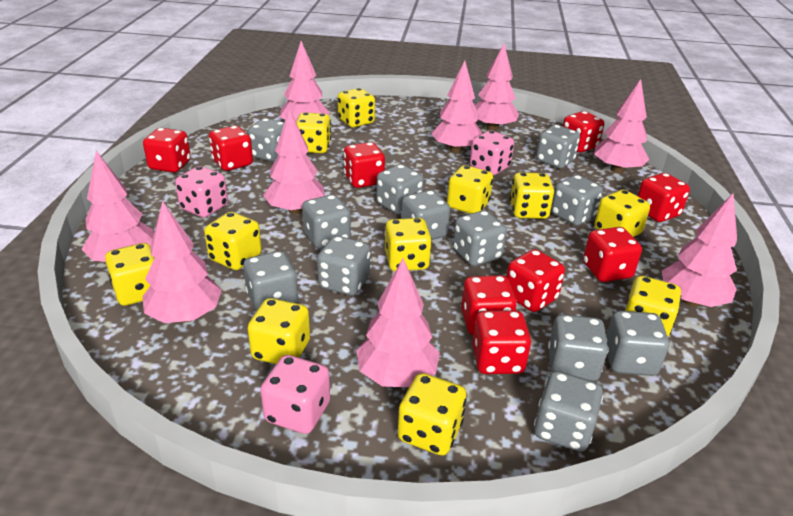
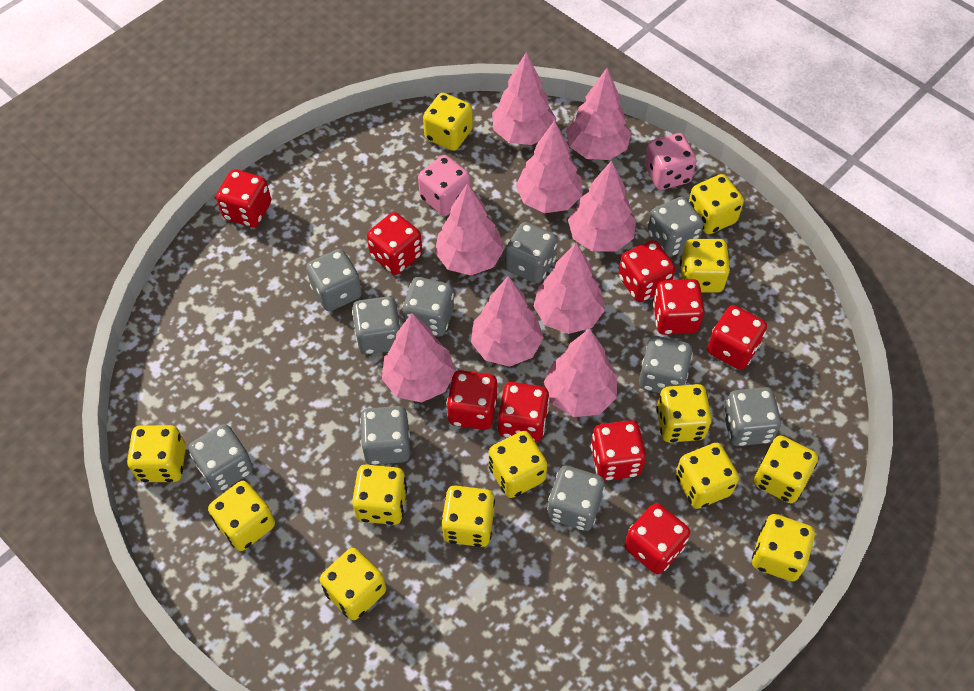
grey dice: 12 -> 10
pink dice: 3 -> 2
yellow dice: 11 -> 13

